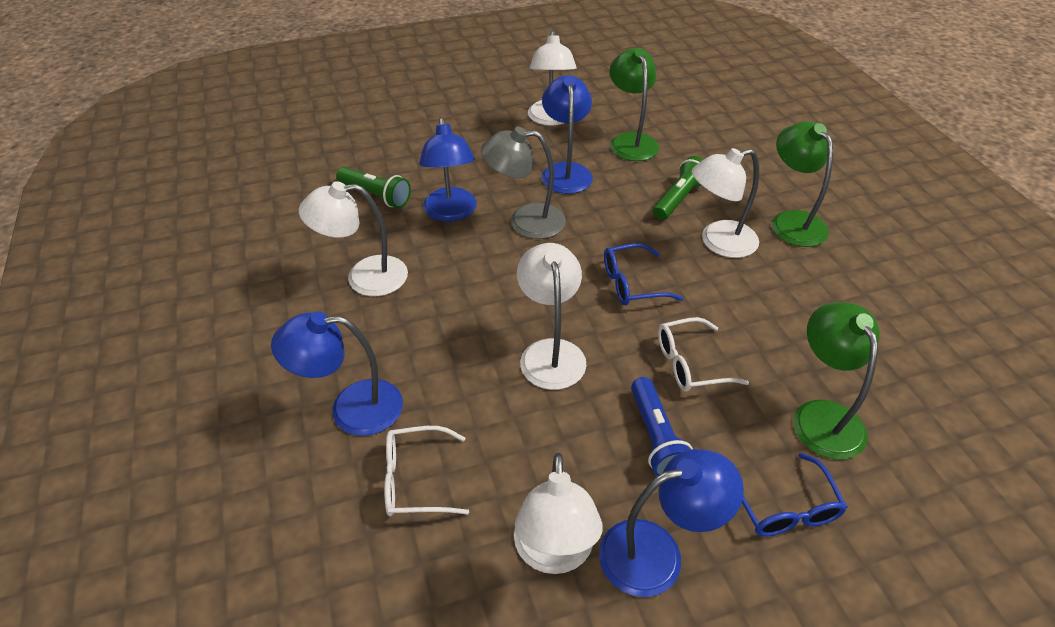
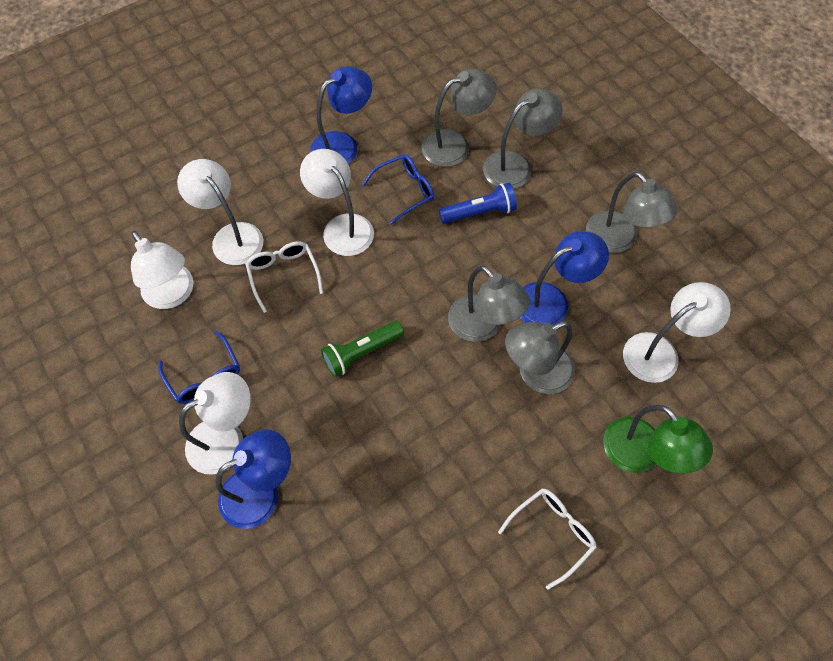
blue lamp: 4 -> 3
green flashlight: 2 -> 1
green lamp: 3 -> 1
grey lamp: 1 -> 5

